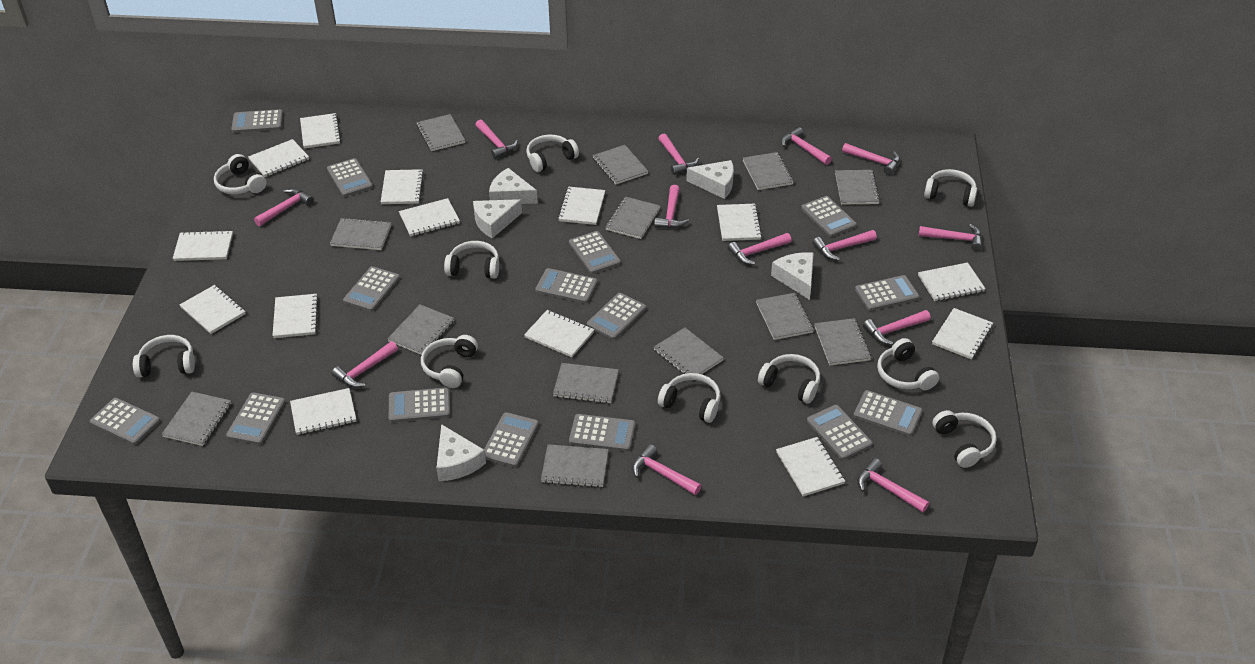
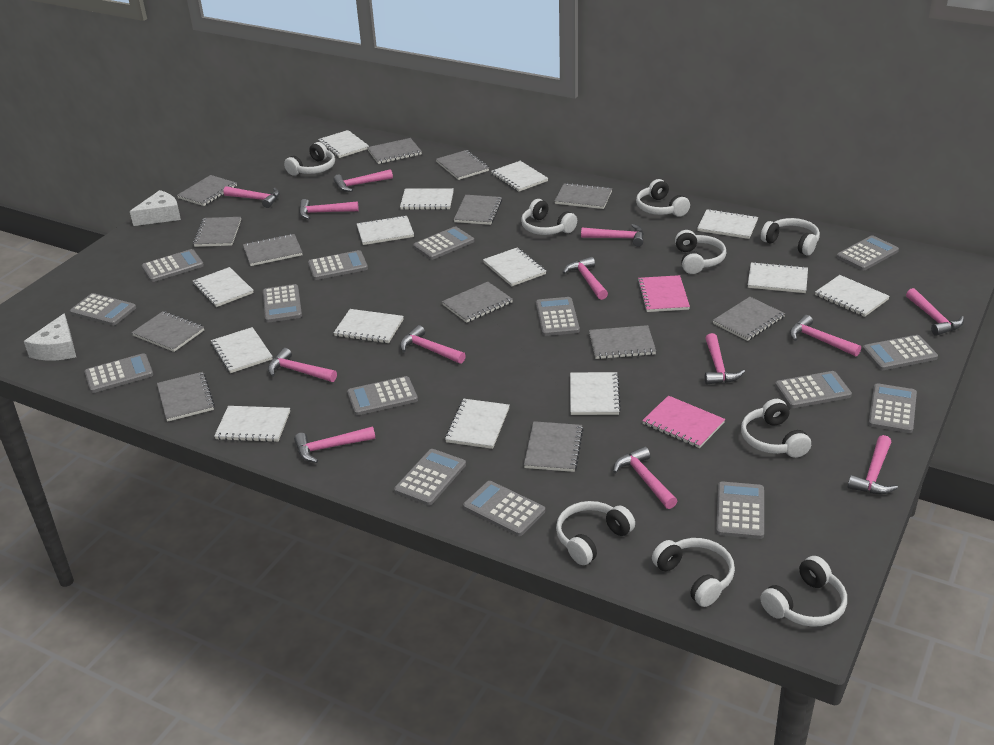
pink notebook: 0 -> 2
white cheese: 5 -> 2
white headphones: 10 -> 9

